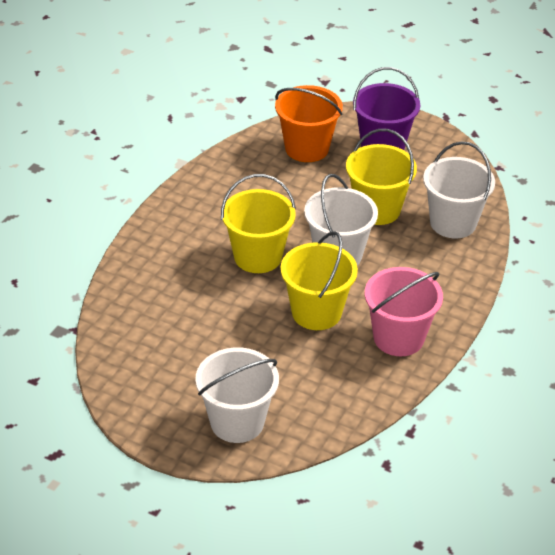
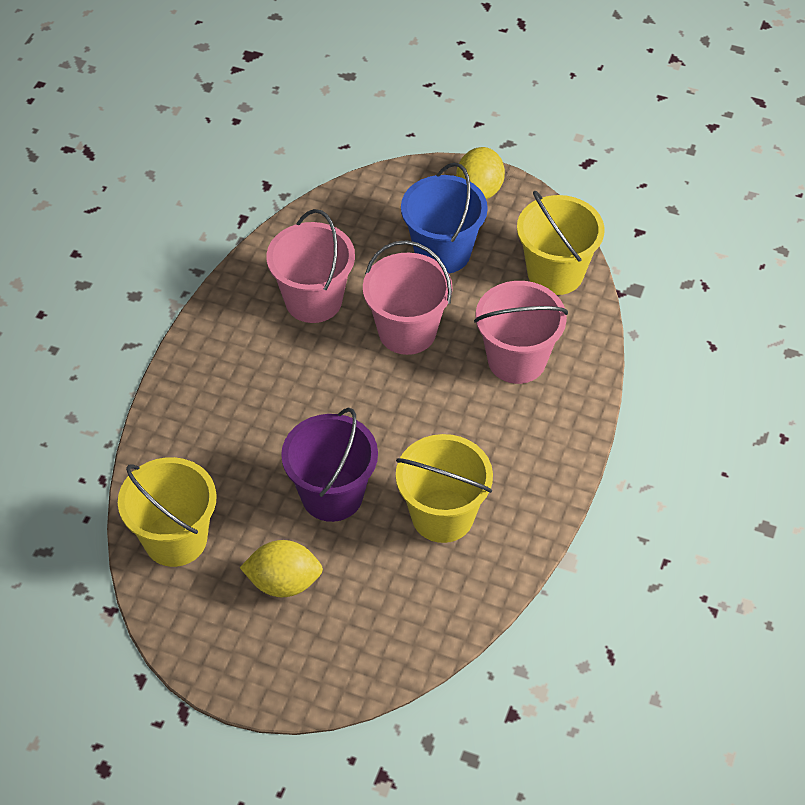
blue bucket: 0 -> 1
orange bucket: 1 -> 0
pink bucket: 1 -> 3
white bucket: 3 -> 0
yellow lemon: 0 -> 2

